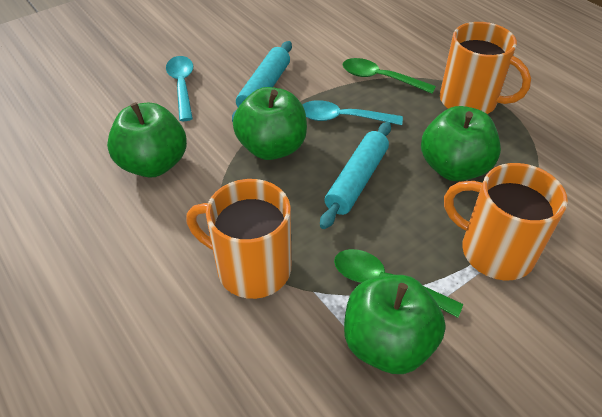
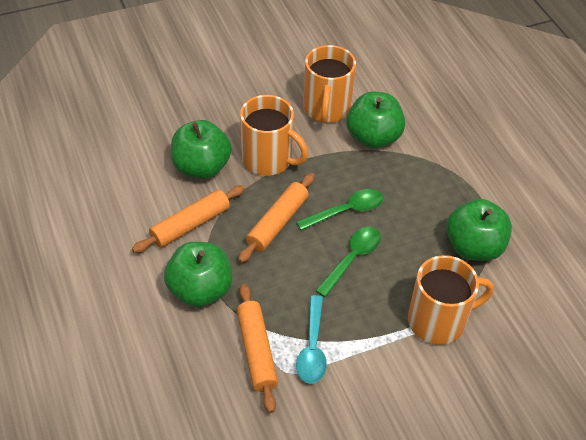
orange rolling pin: 0 -> 3
turquoise rolling pin: 2 -> 0
turquoise spoon: 2 -> 1

